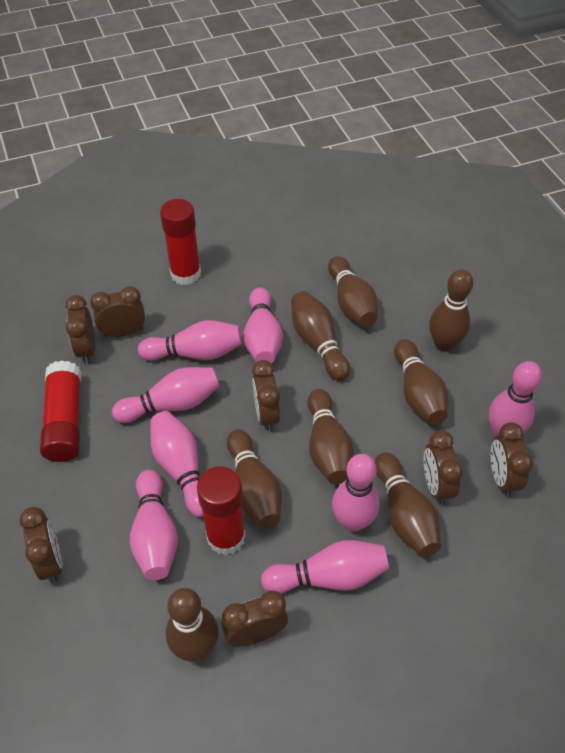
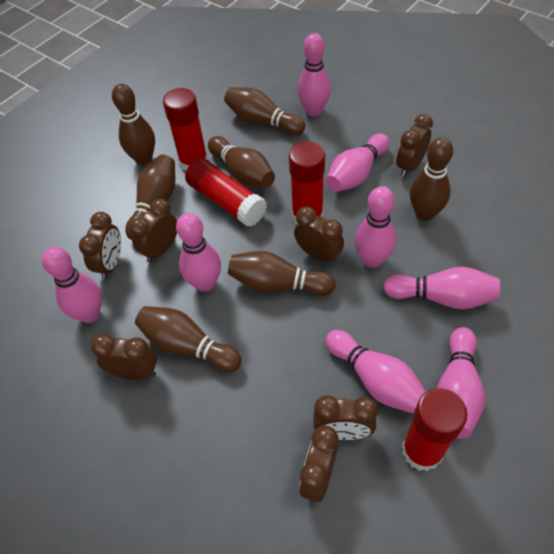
brown bowling pin: 8 -> 7
red glue stick: 3 -> 4

